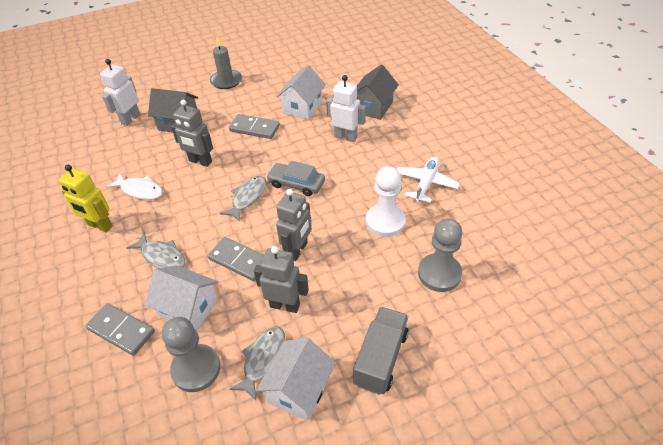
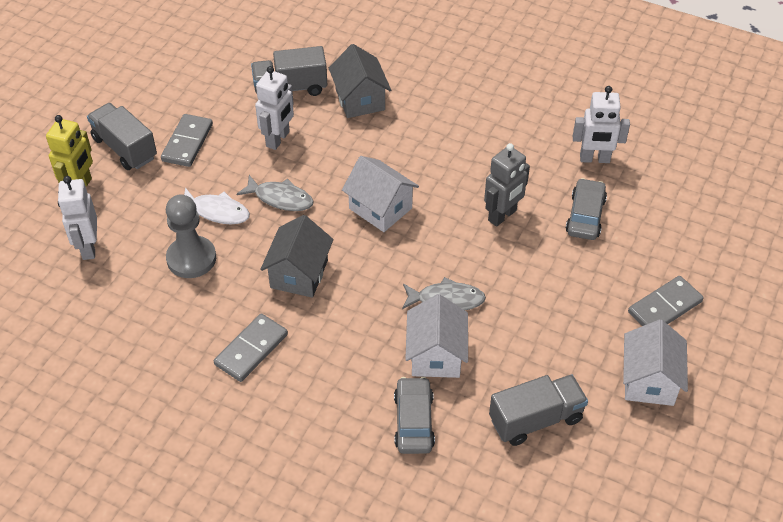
grey candle: 1 -> 0
grey car: 1 -> 2
grey fish: 3 -> 2
grey pawn: 2 -> 1
grey robot: 3 -> 1
grey truck: 1 -> 3
white pawn: 1 -> 0
white plane: 1 -> 0
white robot: 2 -> 3

